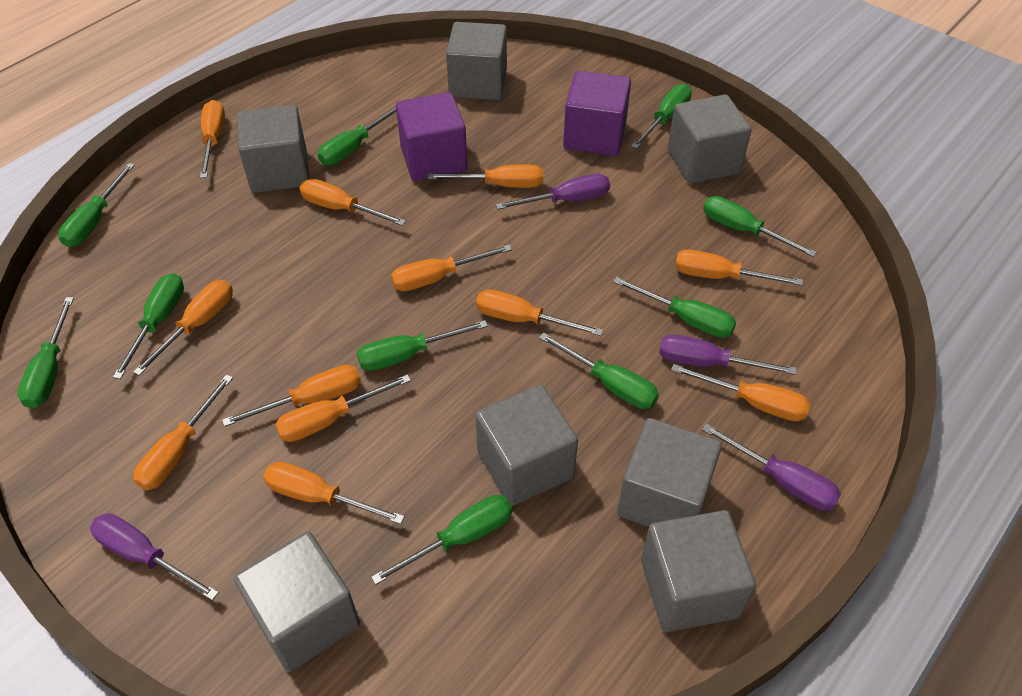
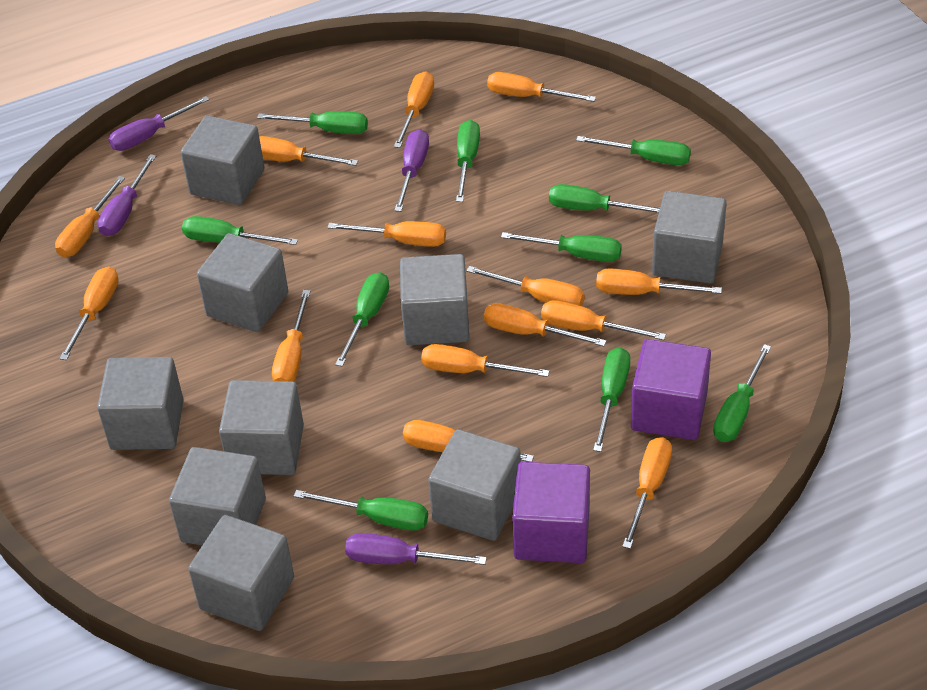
grey cube: 7 -> 9
orange screwdriver: 12 -> 14

